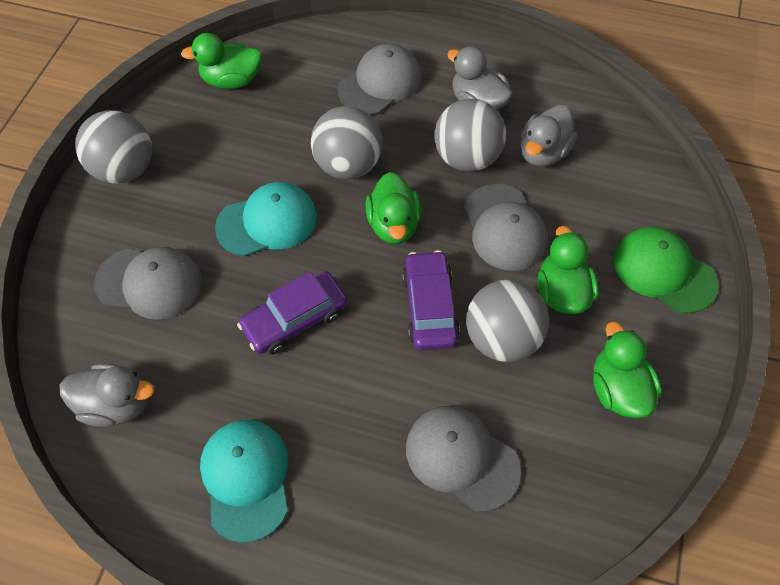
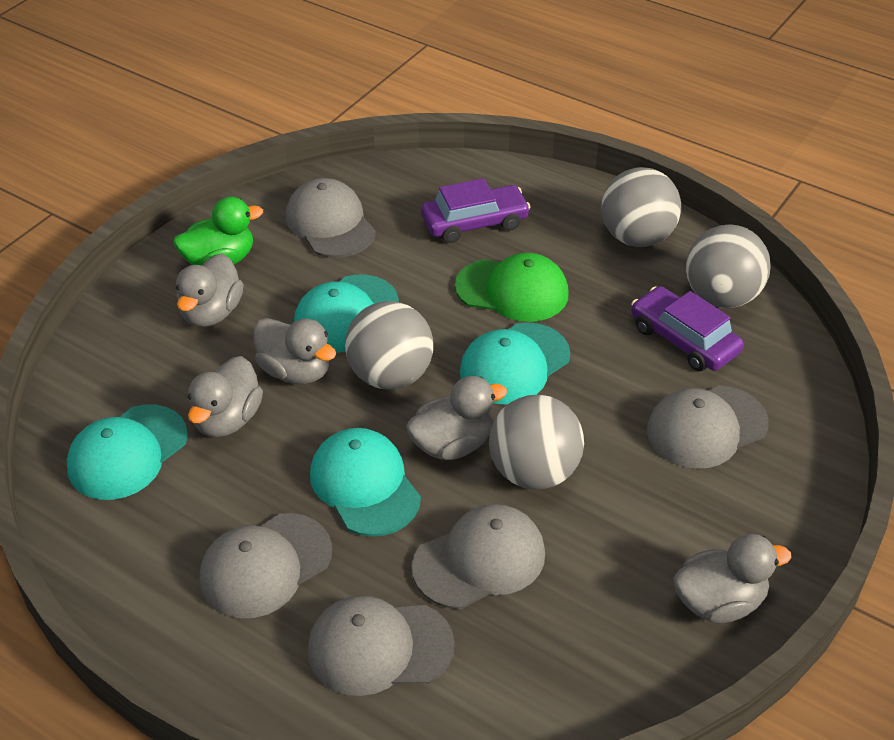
green duck: 4 -> 1
grey cap: 4 -> 5
grey duck: 3 -> 5
turquoise cap: 2 -> 4

